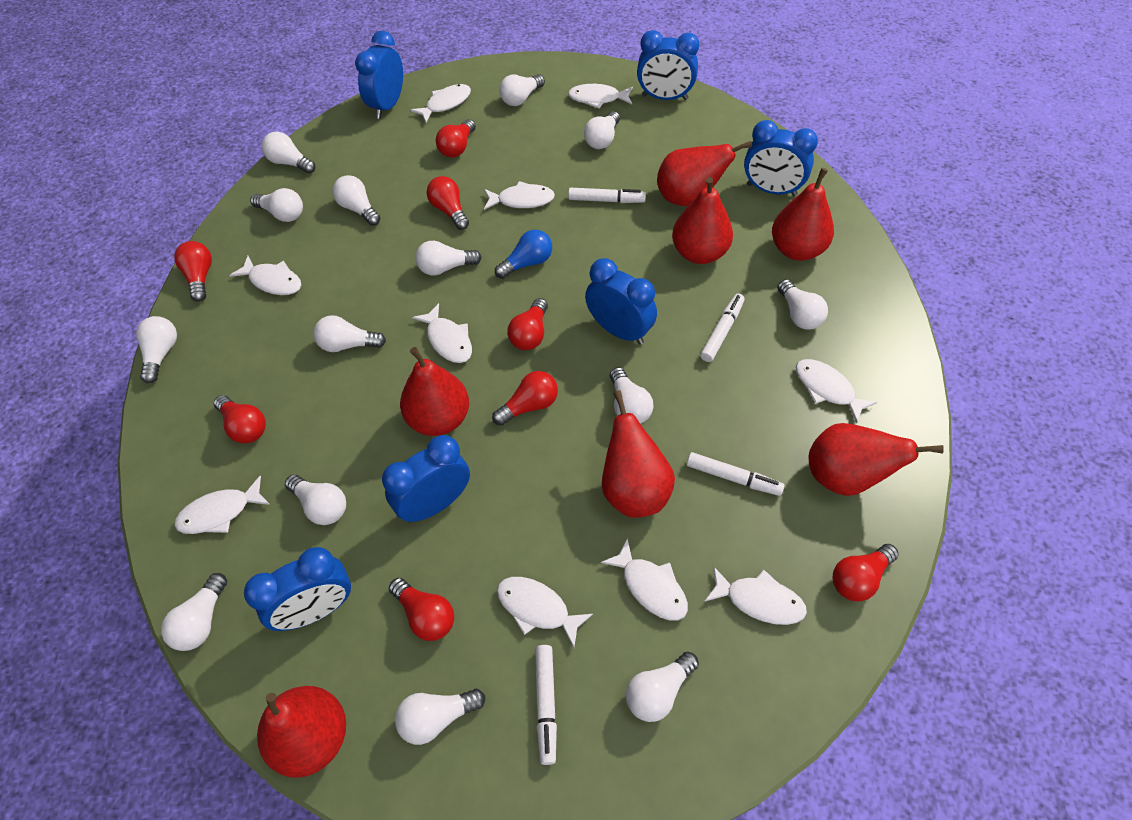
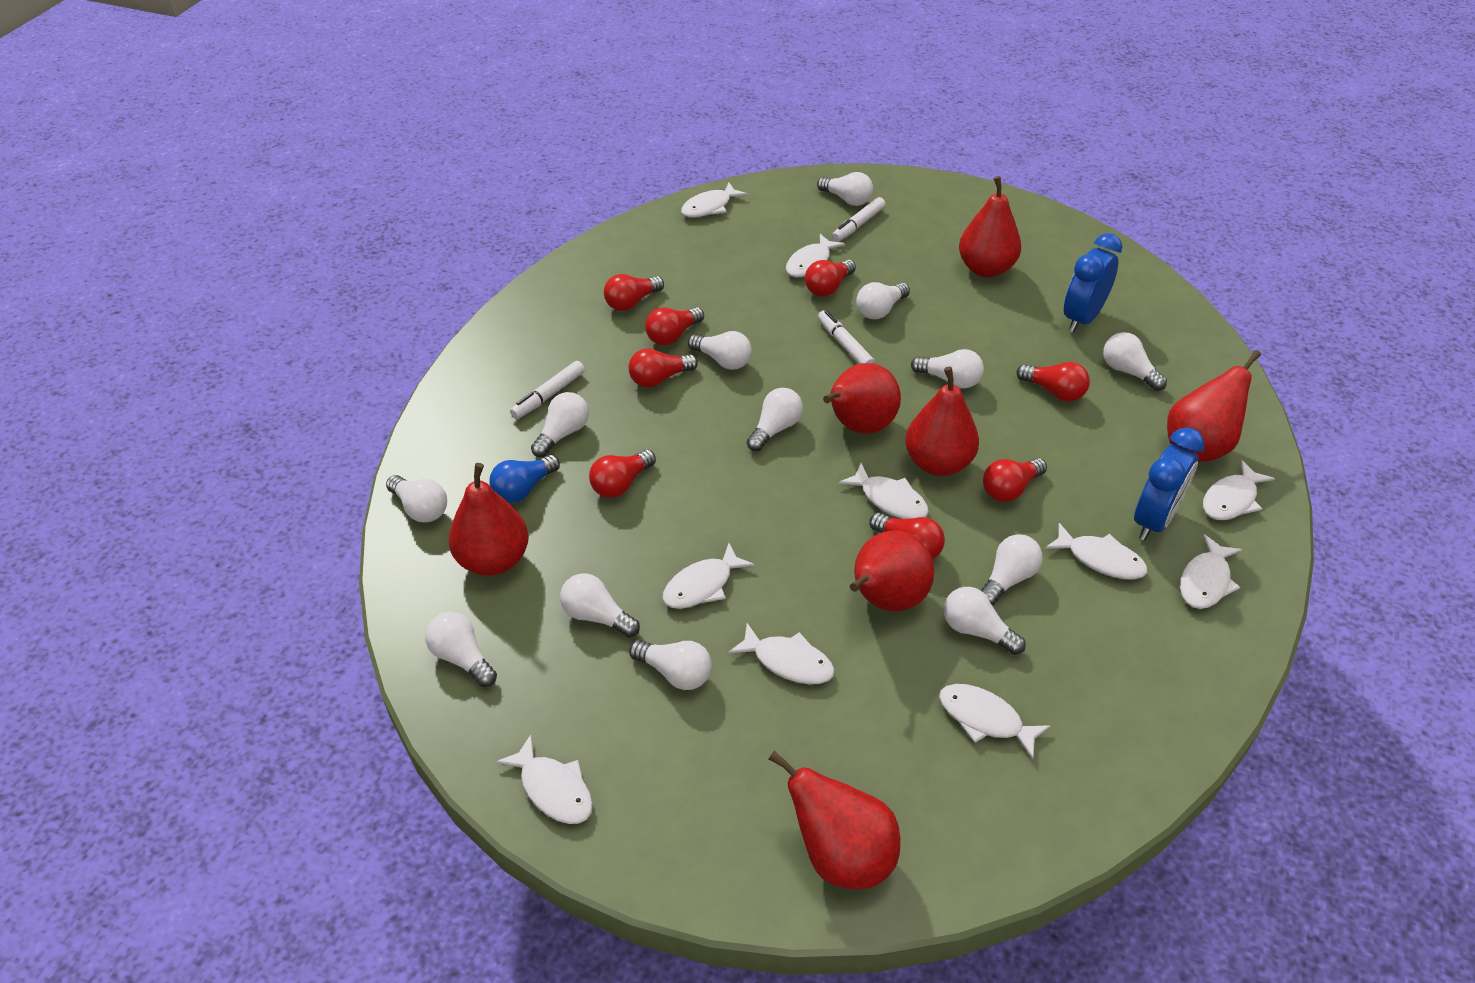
blue clock: 6 -> 2
white light bulb: 14 -> 13
white marker: 4 -> 3

